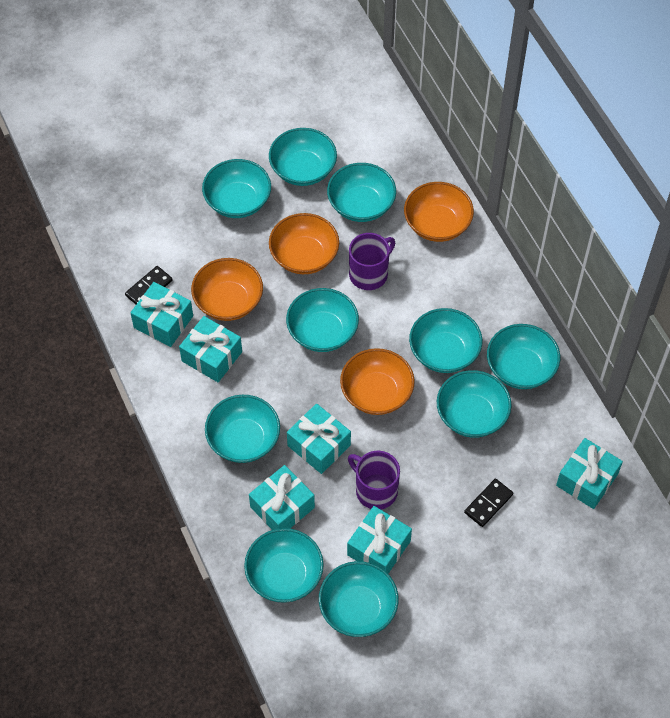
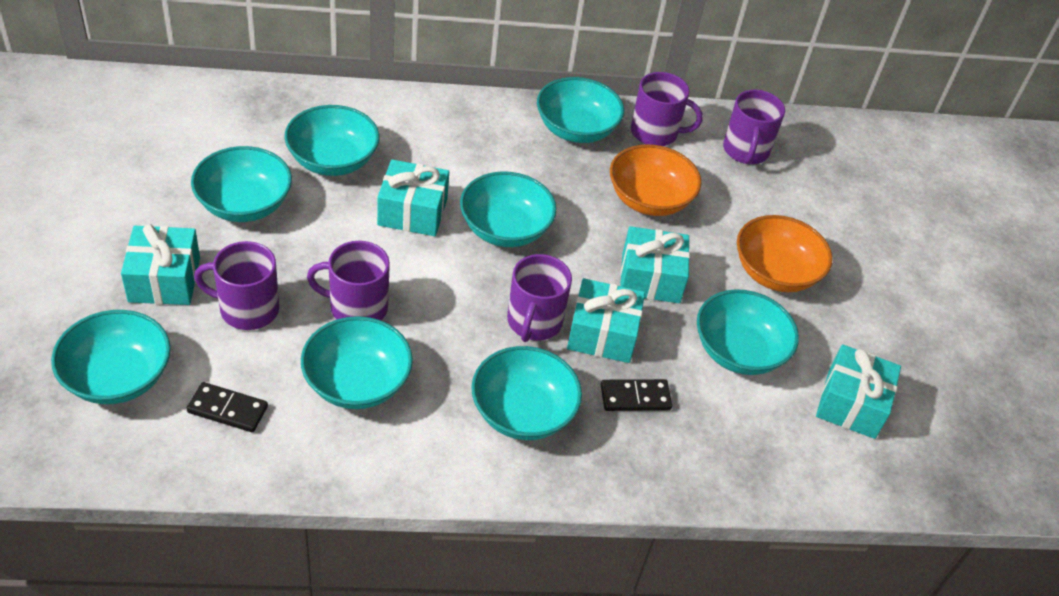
orange bowl: 4 -> 2
purple mug: 2 -> 5
turquoise bowl: 10 -> 8
turquoise gift: 6 -> 5

